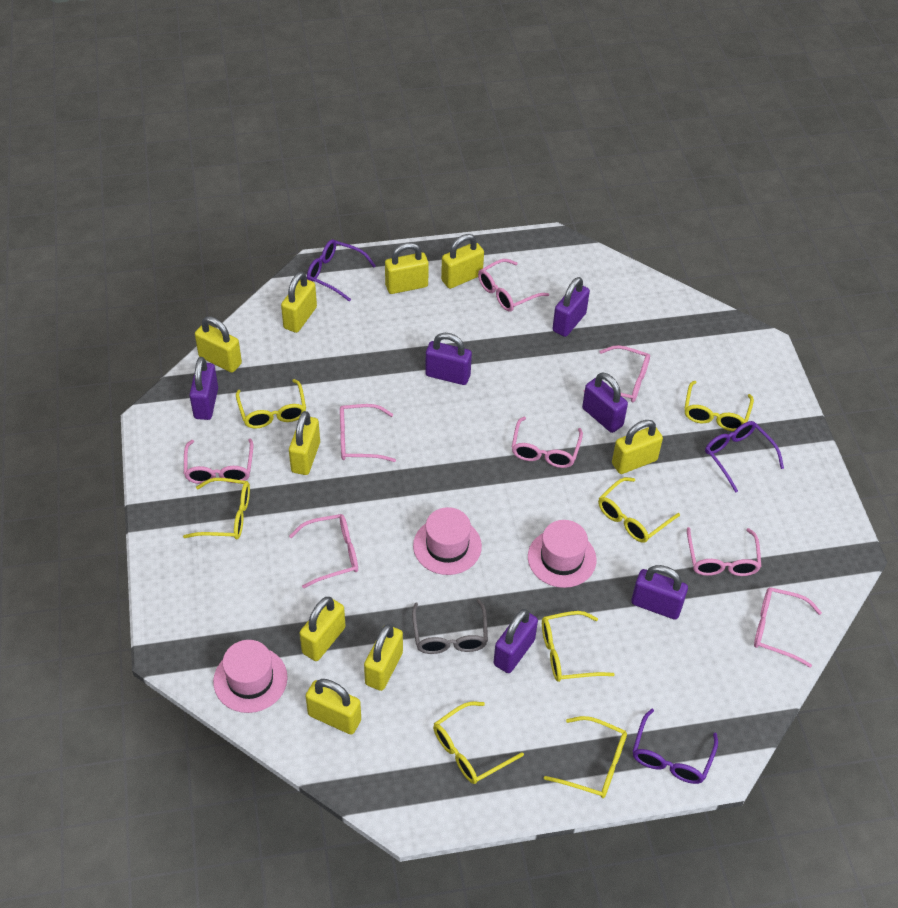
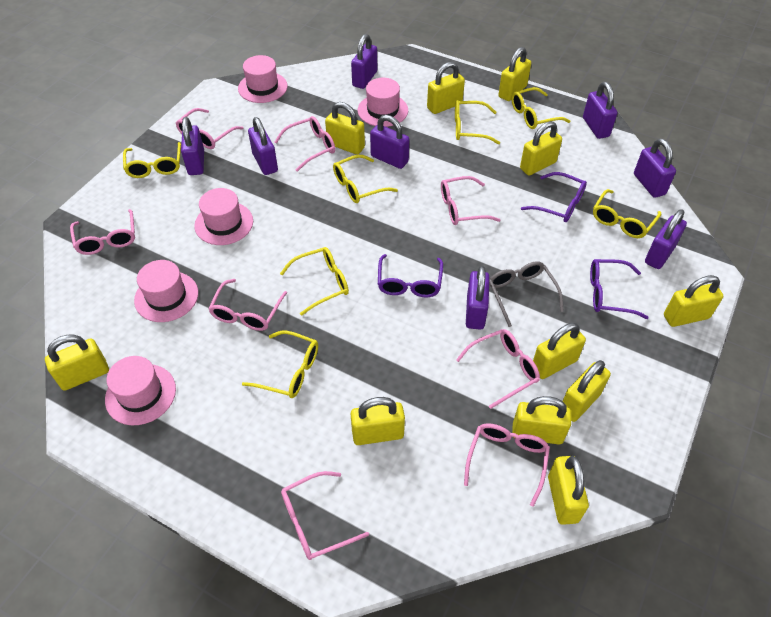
pink hat: 3 -> 5
purple padlock: 6 -> 8
yellow padlock: 9 -> 11

